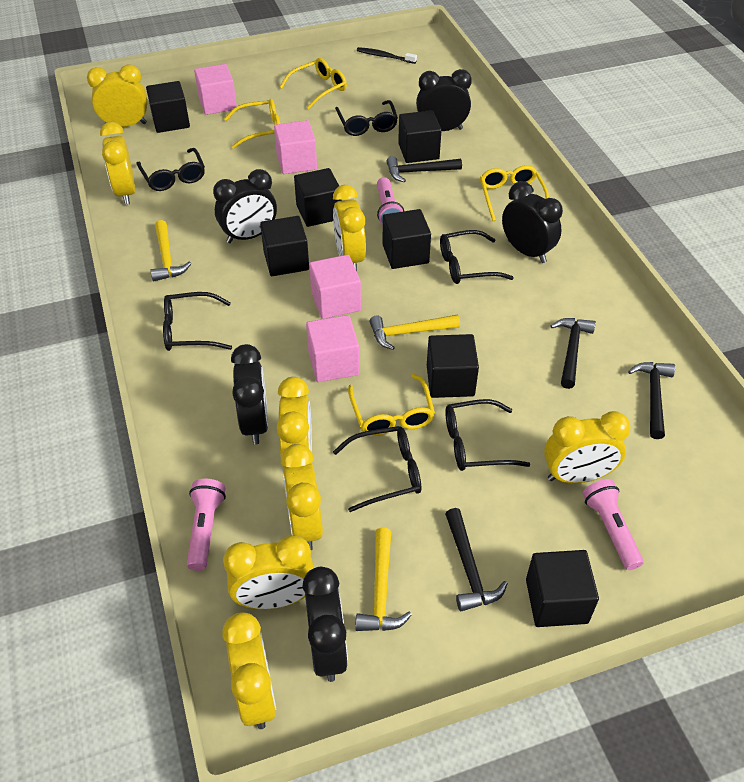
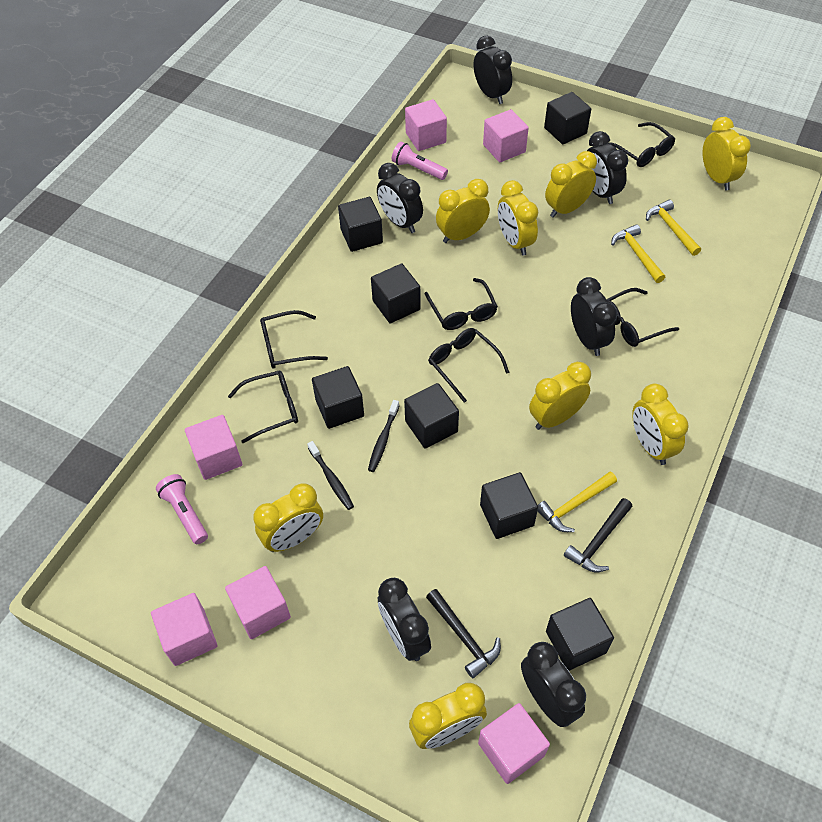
black clock: 5 -> 6
black hammer: 4 -> 2
black toothbrush: 1 -> 2
pink cube: 4 -> 6
pink flashlight: 3 -> 2
yellow glasses: 4 -> 0

